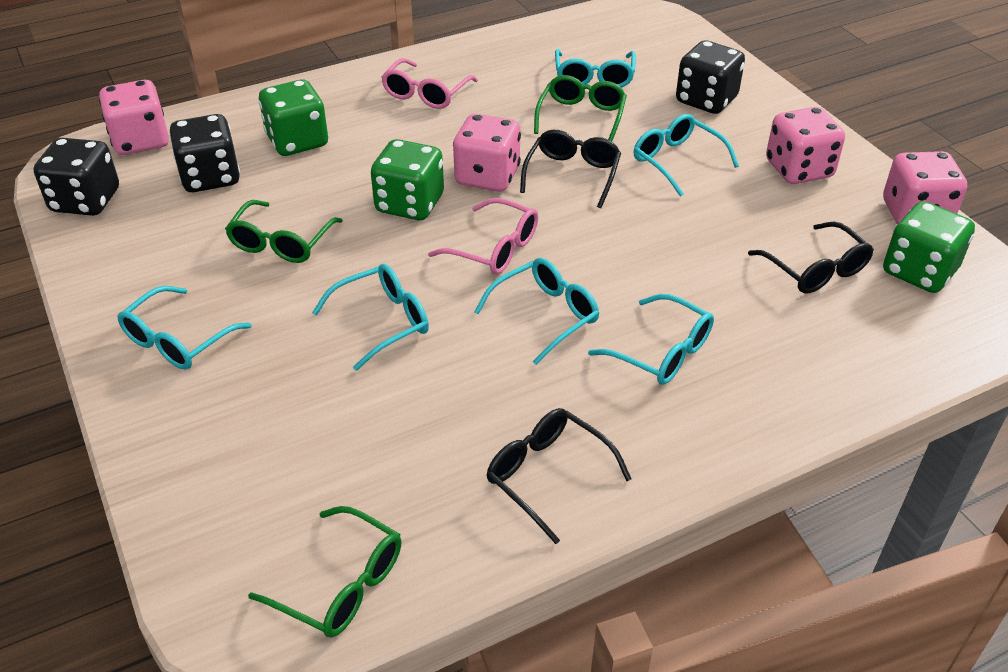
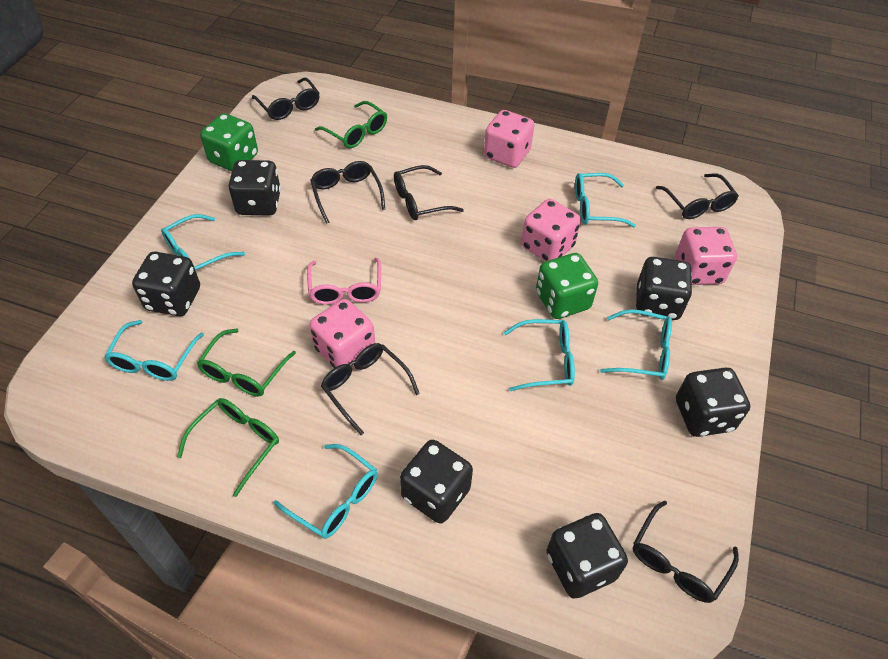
black dice: 3 -> 6
black glasses: 3 -> 6
green dice: 3 -> 2
pink glasses: 2 -> 1

